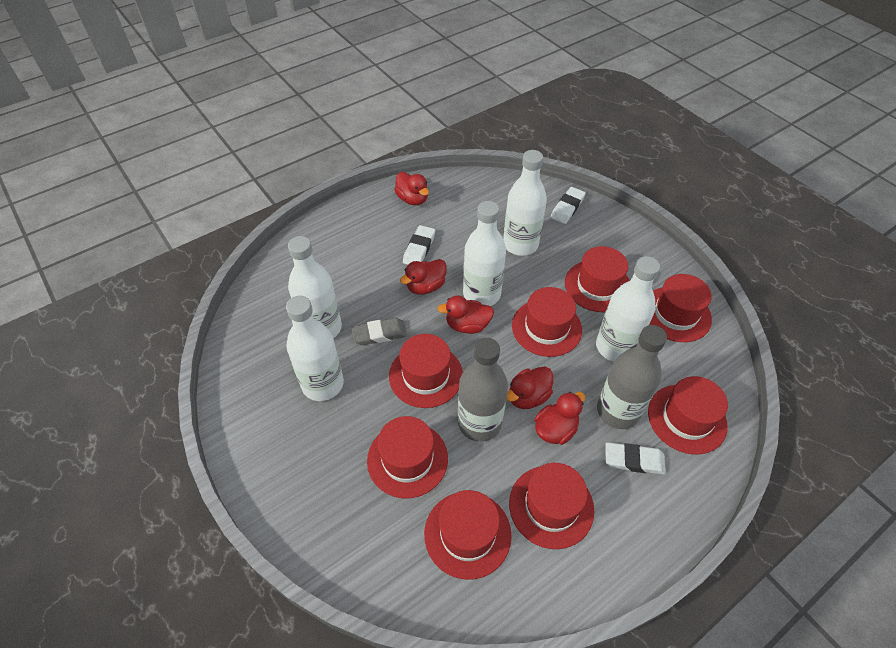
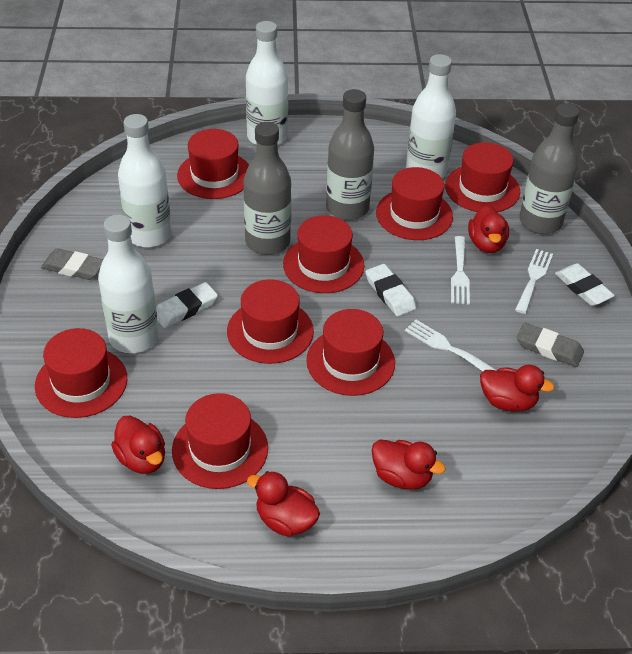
grey bottle: 2 -> 3
grey eraser: 1 -> 2
white bottle: 5 -> 4
white fork: 0 -> 3

